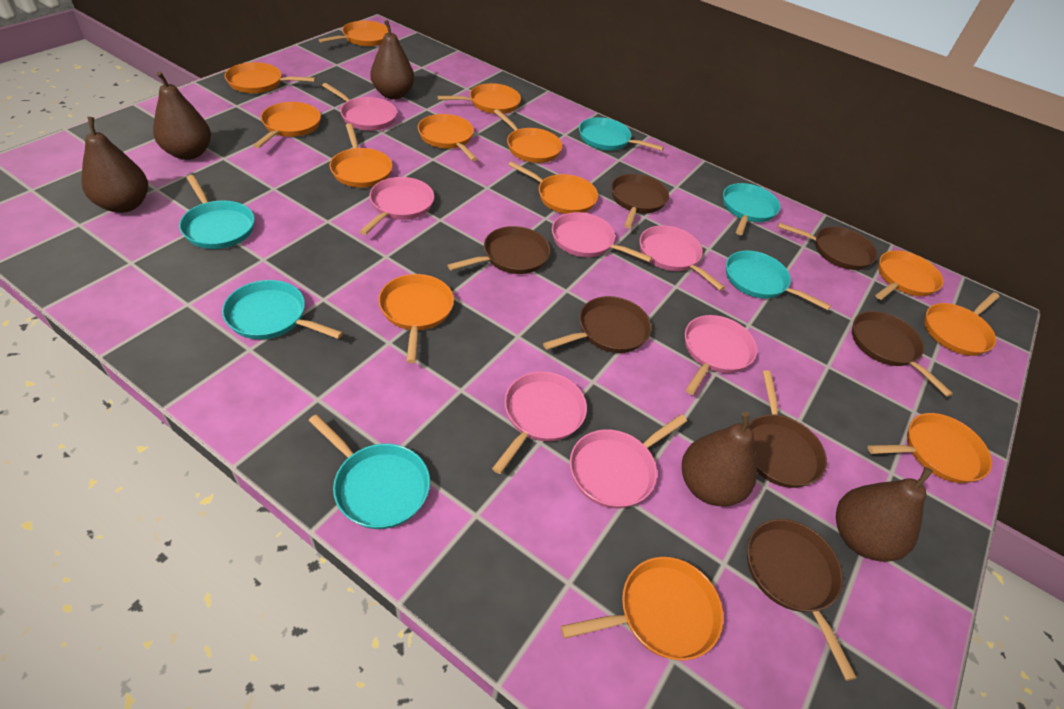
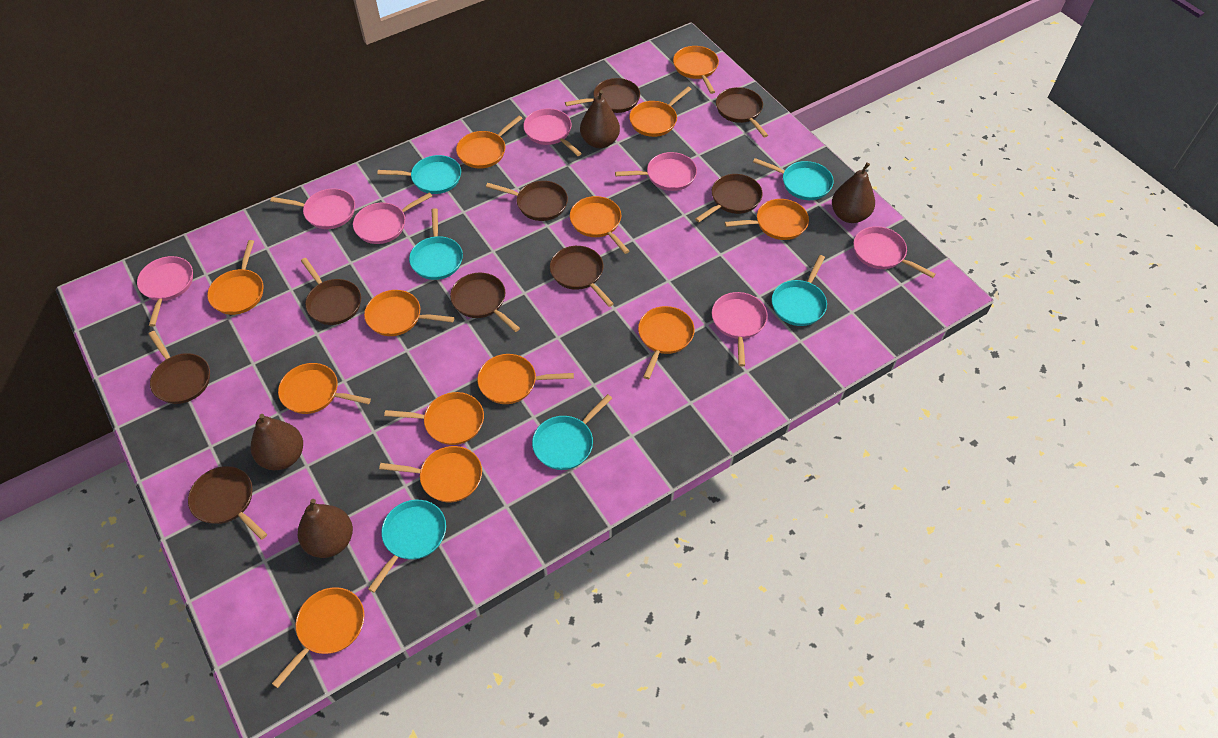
brown pan: 7 -> 9
brown pear: 5 -> 4

